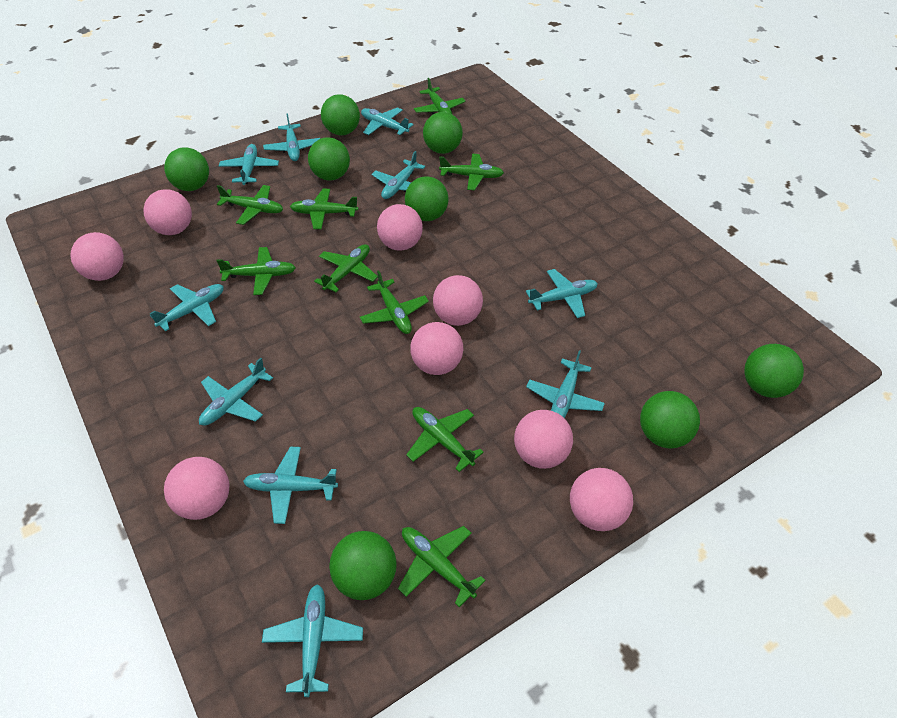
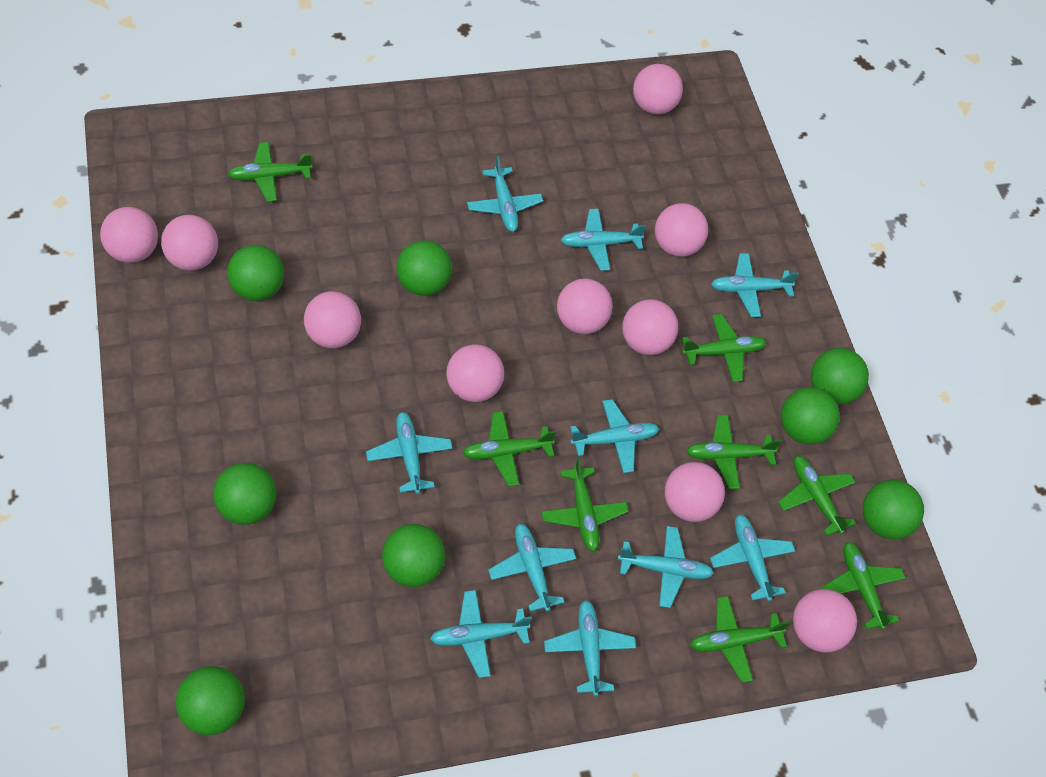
green plane: 9 -> 8
pink ball: 8 -> 10

